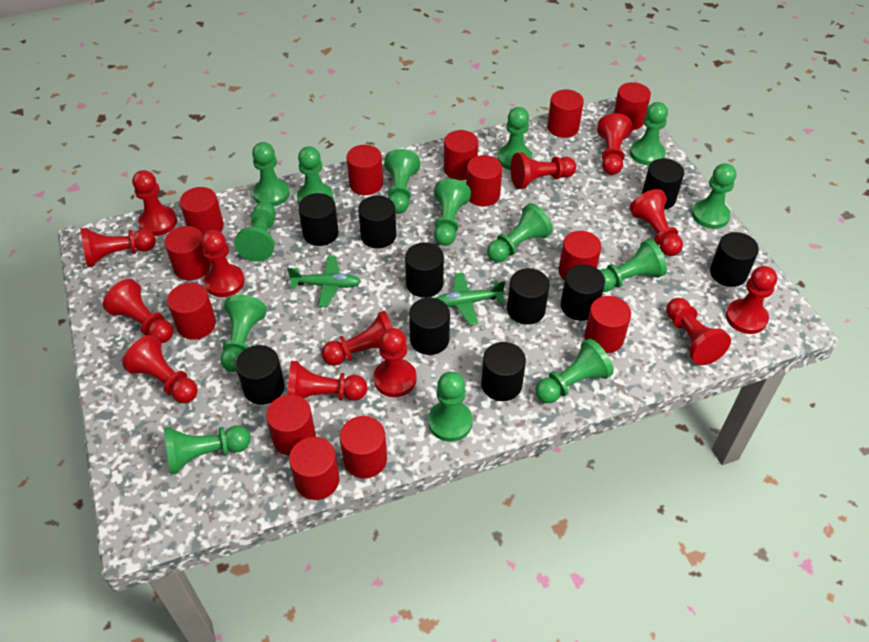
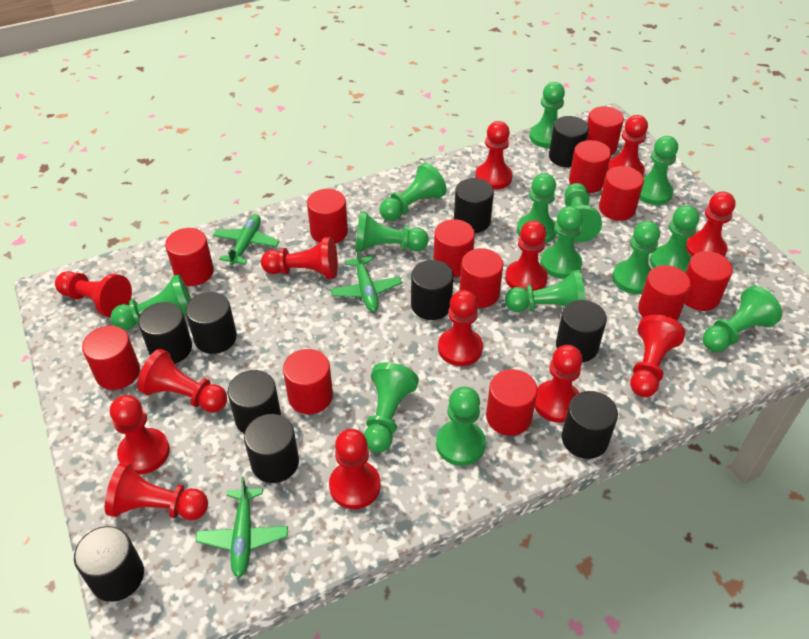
green plane: 2 -> 3
red cylinder: 13 -> 12

